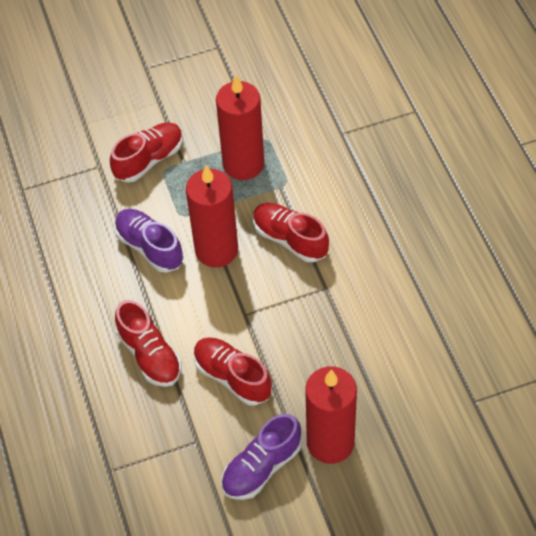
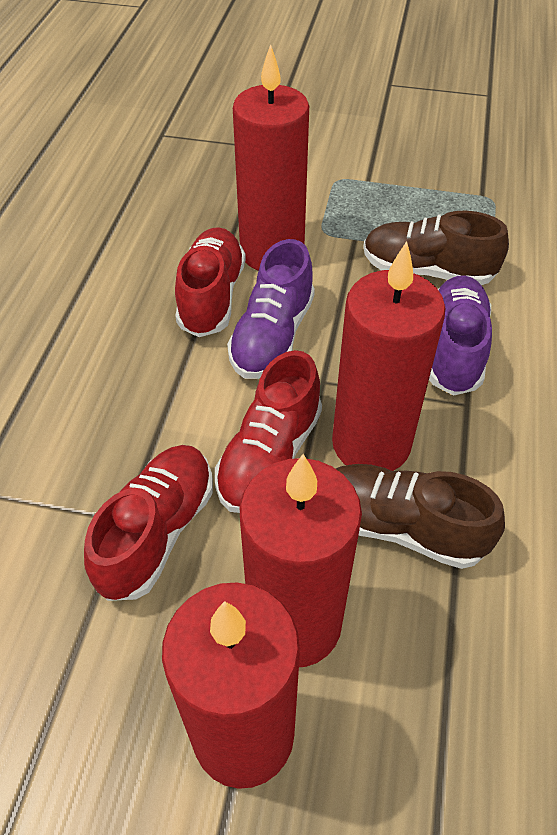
brown shoe: 0 -> 2
red candle: 3 -> 4
red shoe: 4 -> 3

